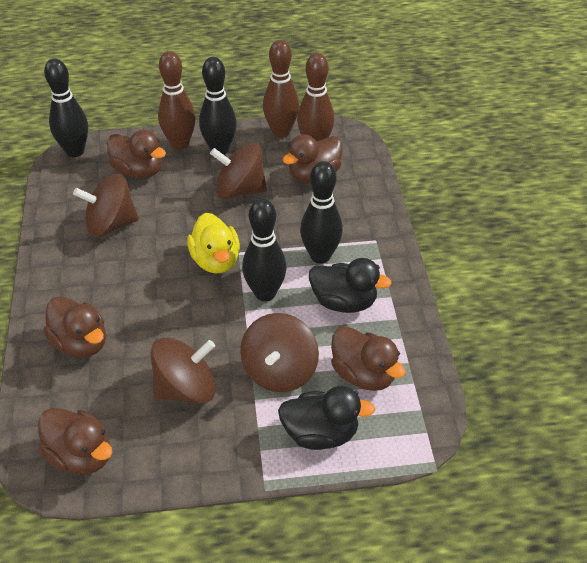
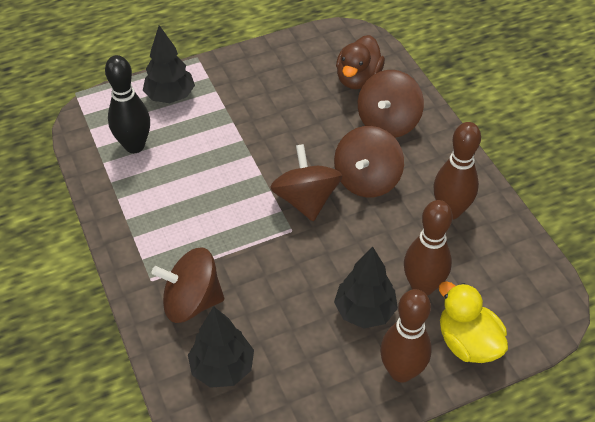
black bowling pin: 4 -> 1
black duck: 2 -> 0
black tree: 0 -> 3
brown duck: 5 -> 1

